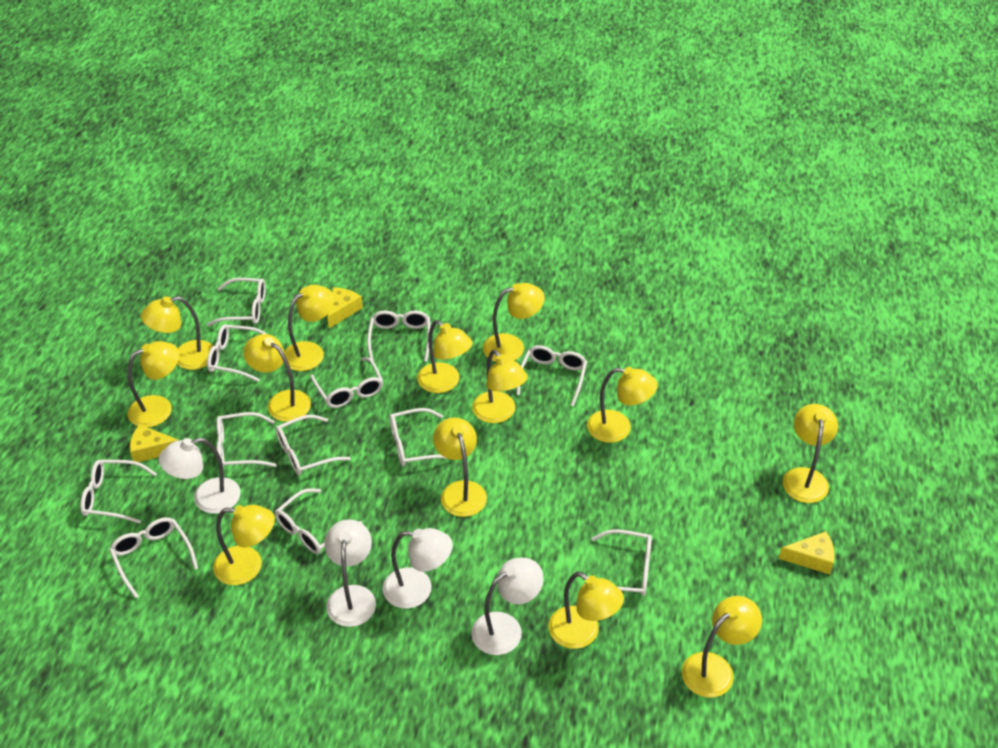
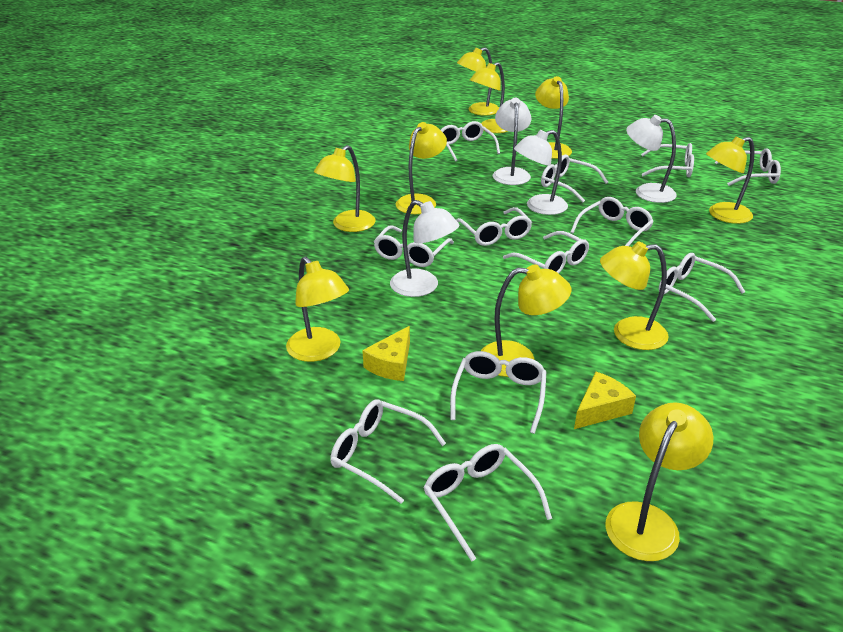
yellow cheese: 3 -> 2
yellow lamp: 13 -> 10

